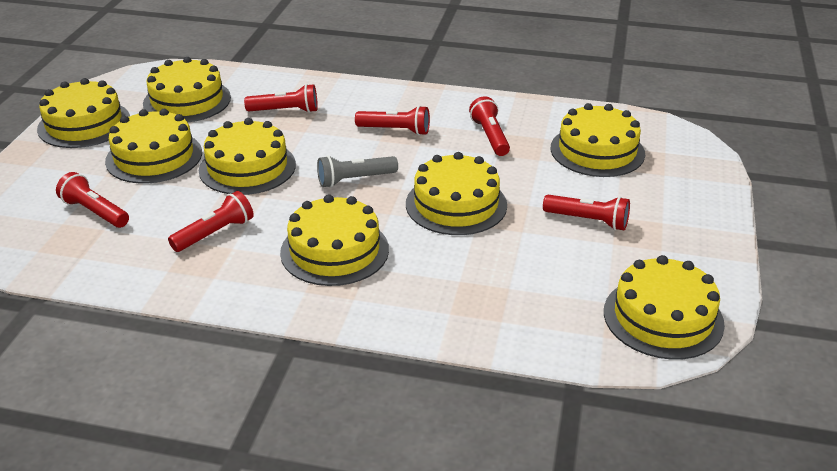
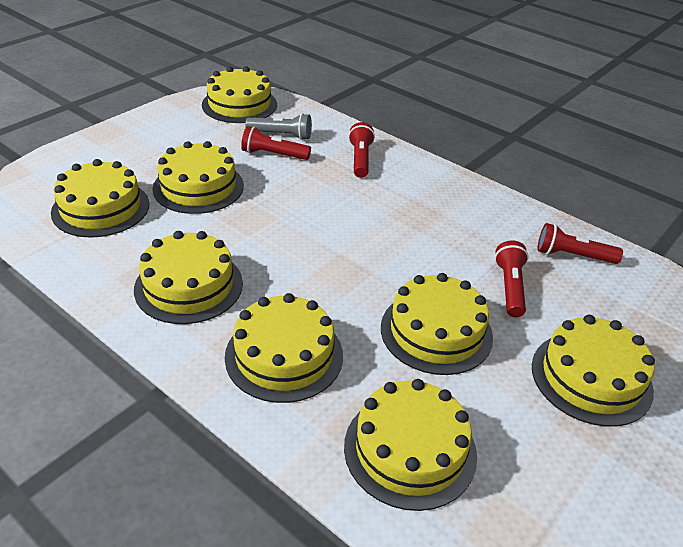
red flashlight: 6 -> 4

